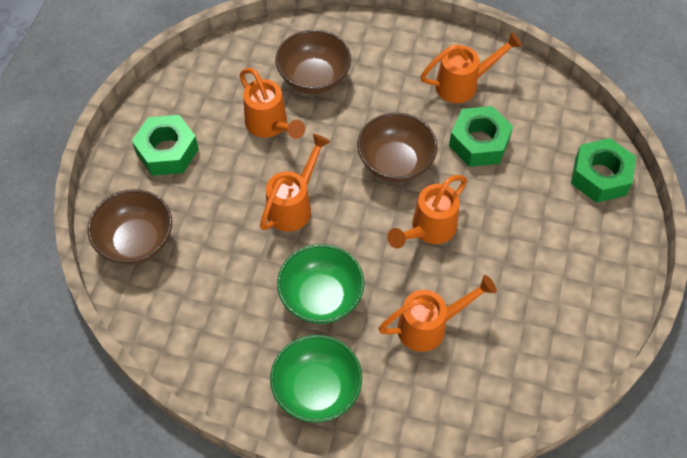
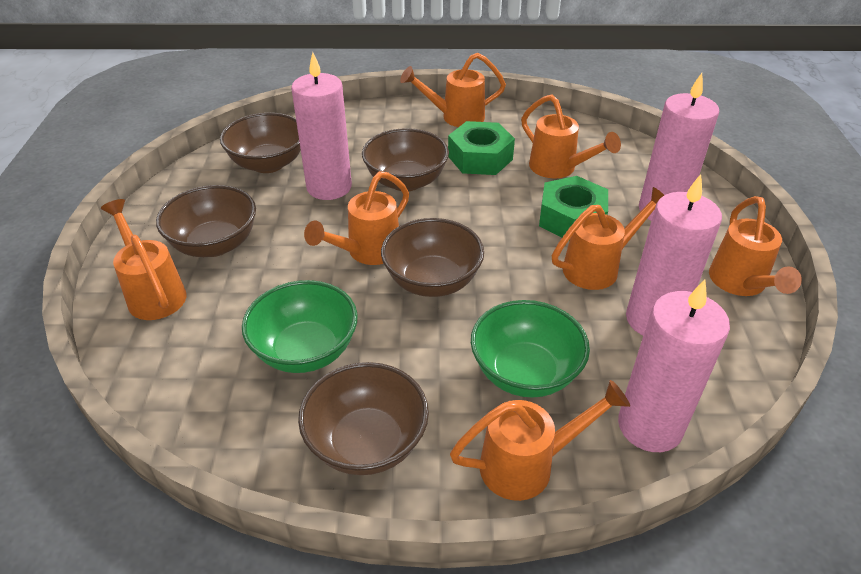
brown bowl: 3 -> 5
green nut: 3 -> 2
orange watering can: 5 -> 7
pink candle: 0 -> 4

